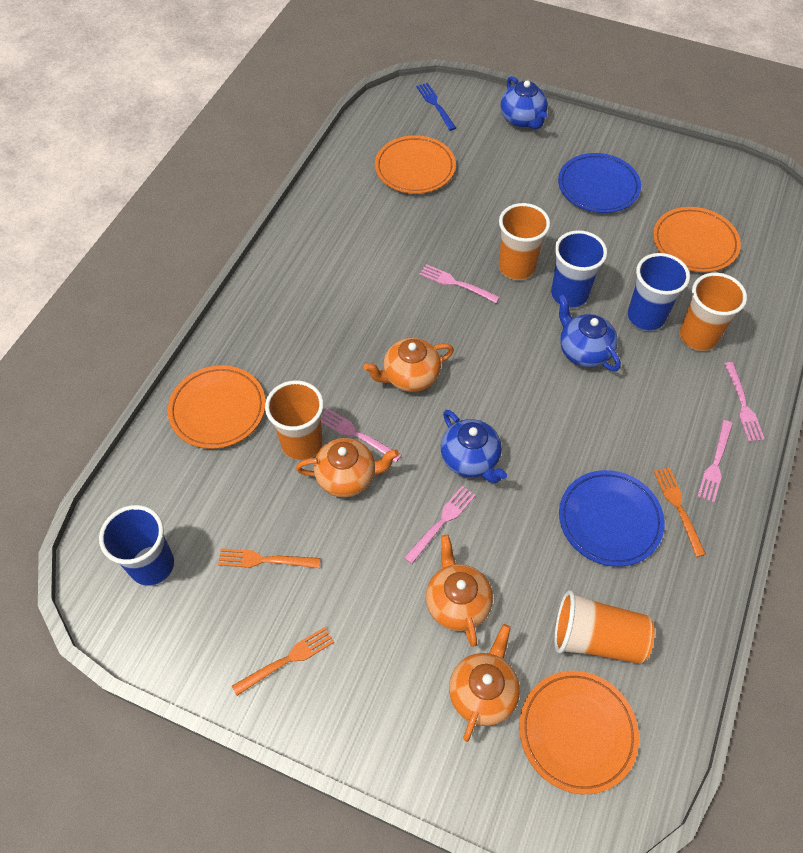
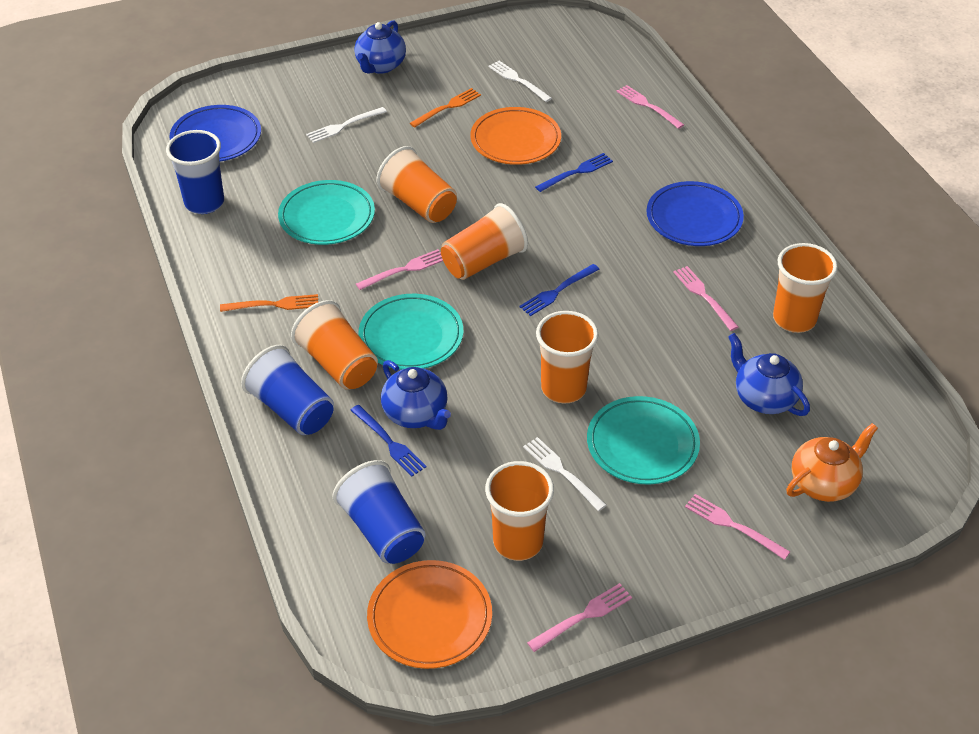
blue fork: 1 -> 3
orange cup: 4 -> 6
orange fork: 3 -> 2
orange plate: 4 -> 2
orange teapot: 4 -> 1
turquoise plate: 0 -> 3
white fork: 0 -> 3

